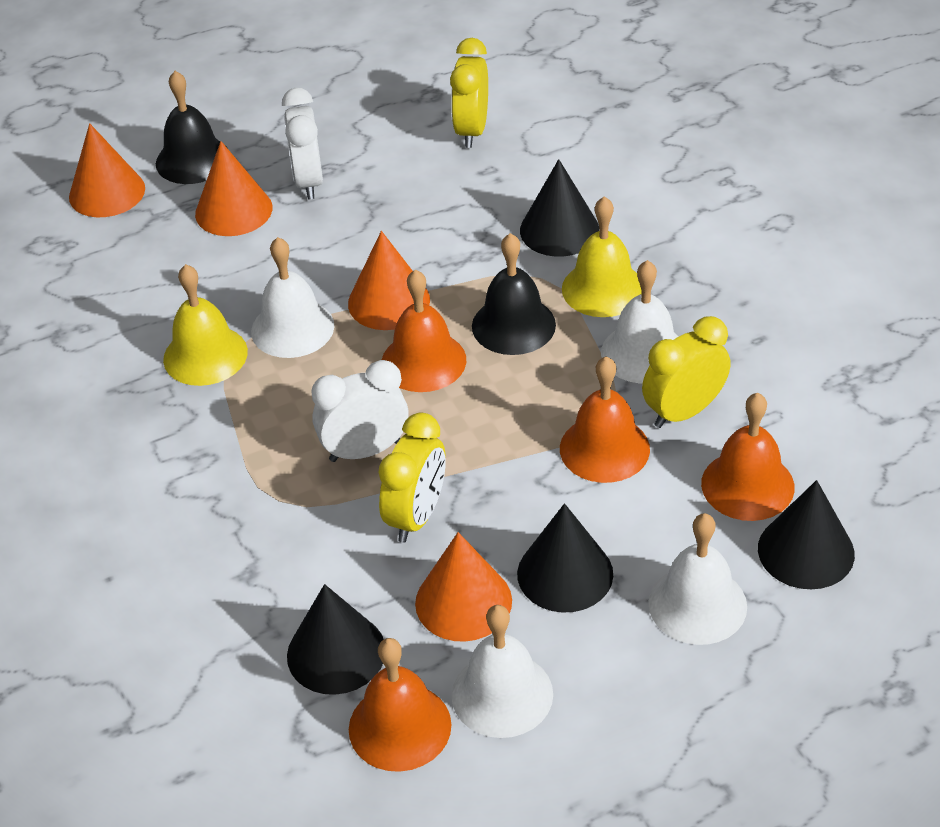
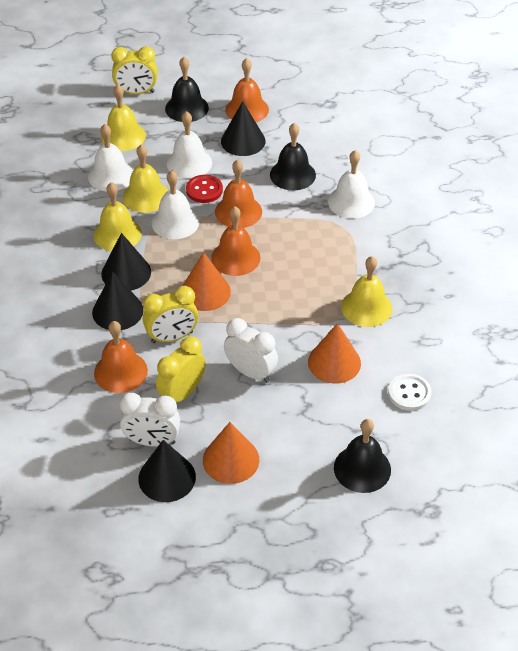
black bell: 2 -> 3
orange cone: 4 -> 3
red button: 0 -> 1
white button: 0 -> 1
yellow bell: 2 -> 4

